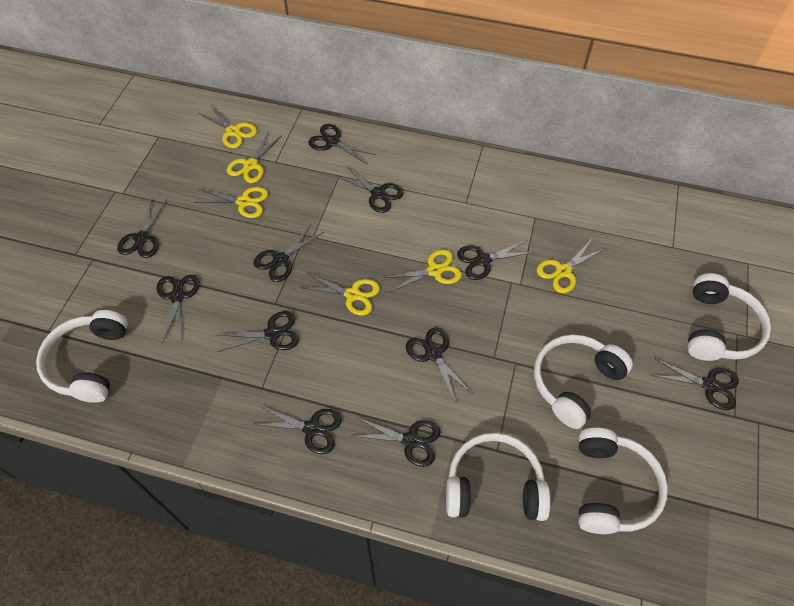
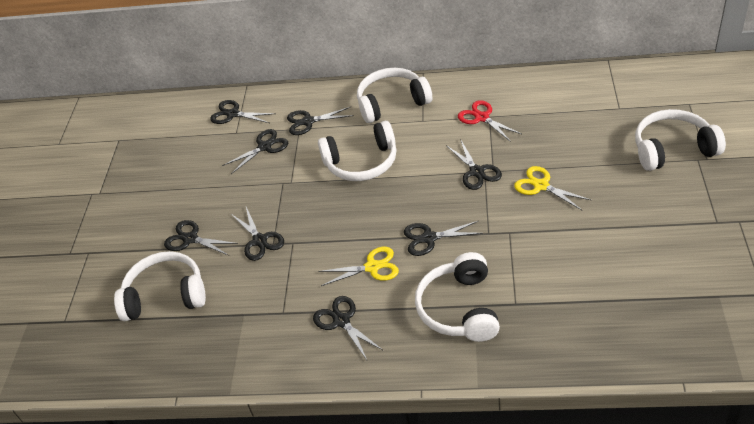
black scissors: 11 -> 8
red scissors: 0 -> 1
yellow scissors: 6 -> 2

